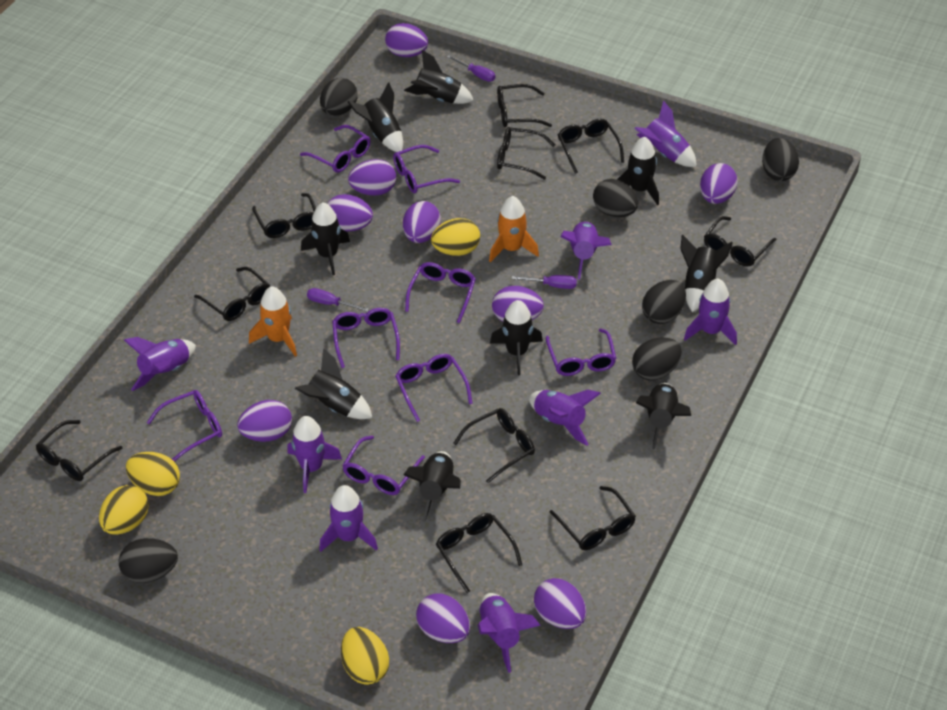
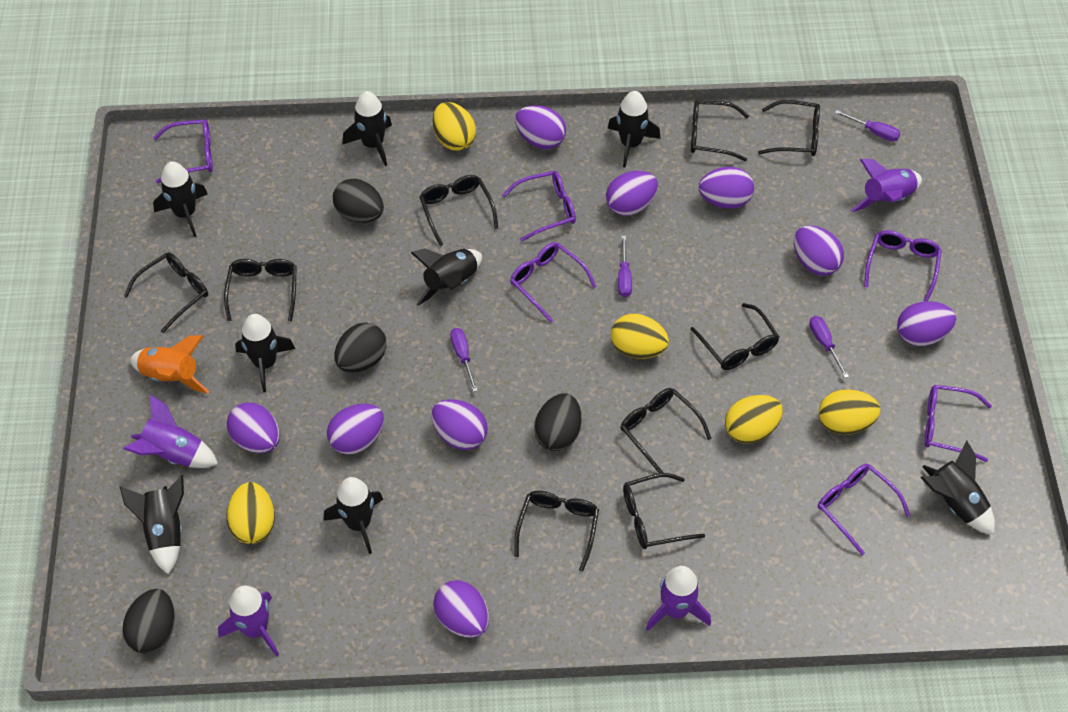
black egg: 6 -> 4
black glasses: 10 -> 9
black rocket: 9 -> 8
orange rocket: 2 -> 1
purple glasses: 8 -> 6
purple rocket: 8 -> 4
purple screwdriver: 3 -> 4
yellow egg: 4 -> 5

